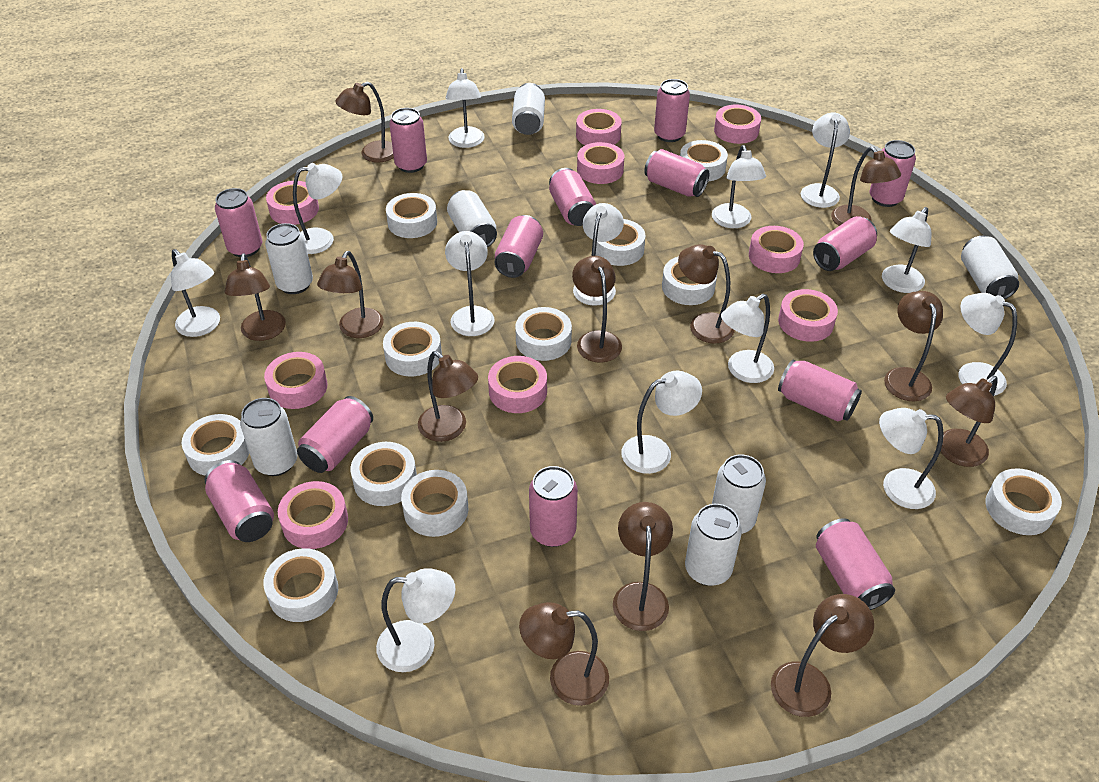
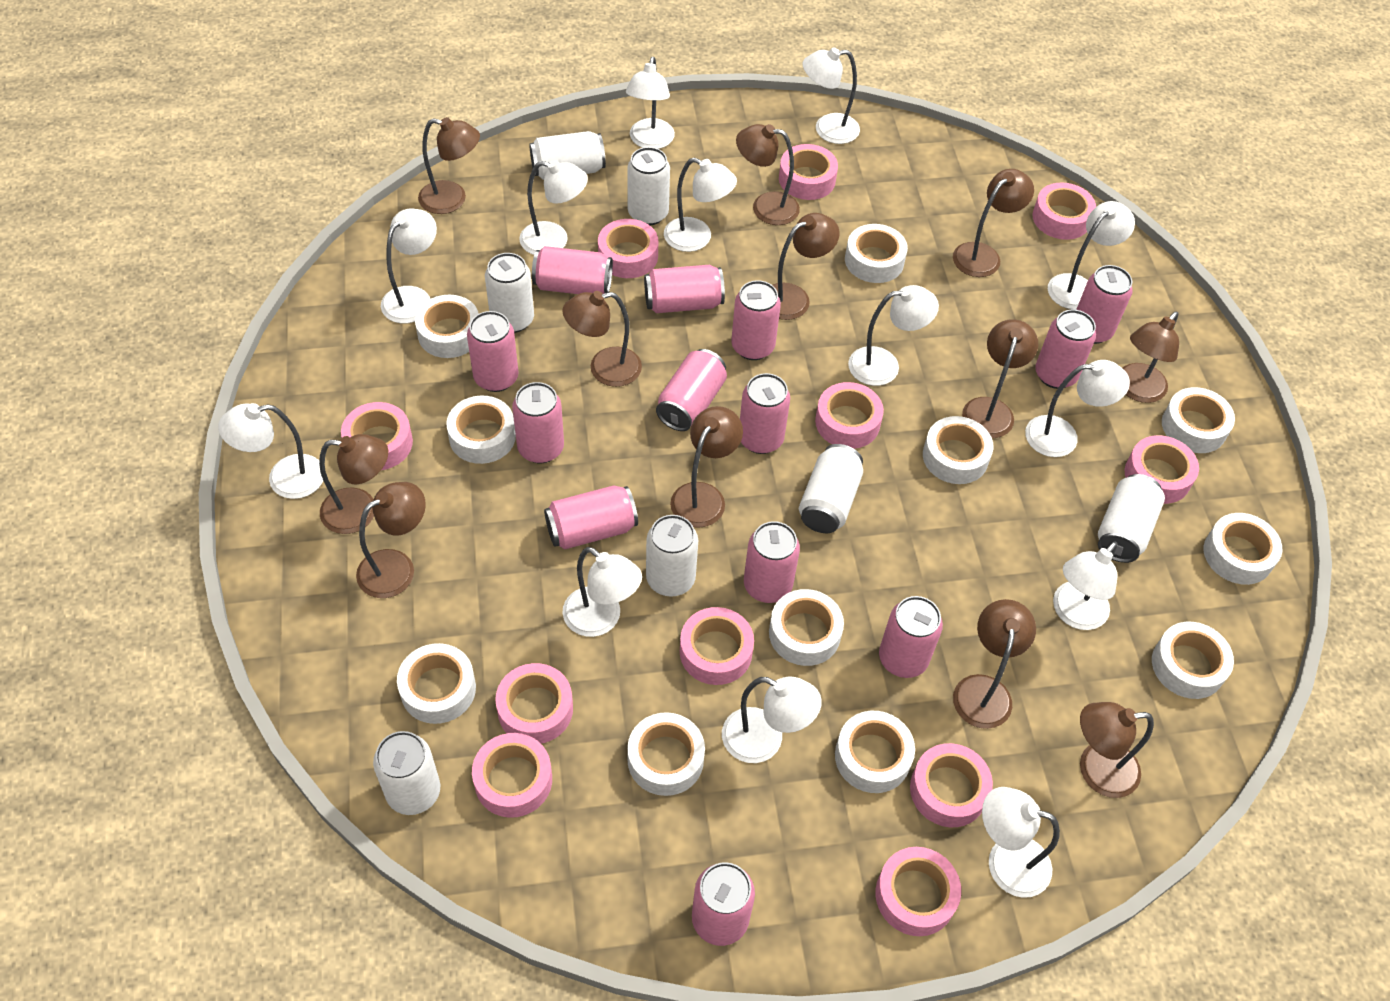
pink tape: 9 -> 11

